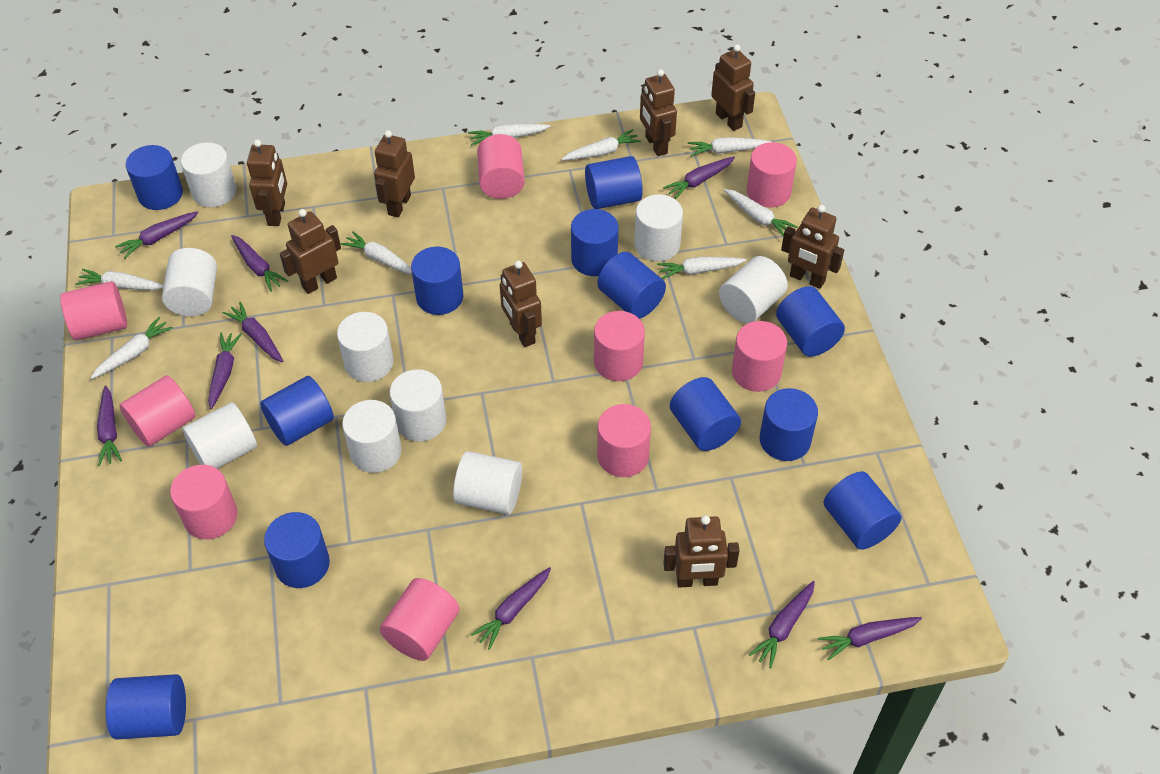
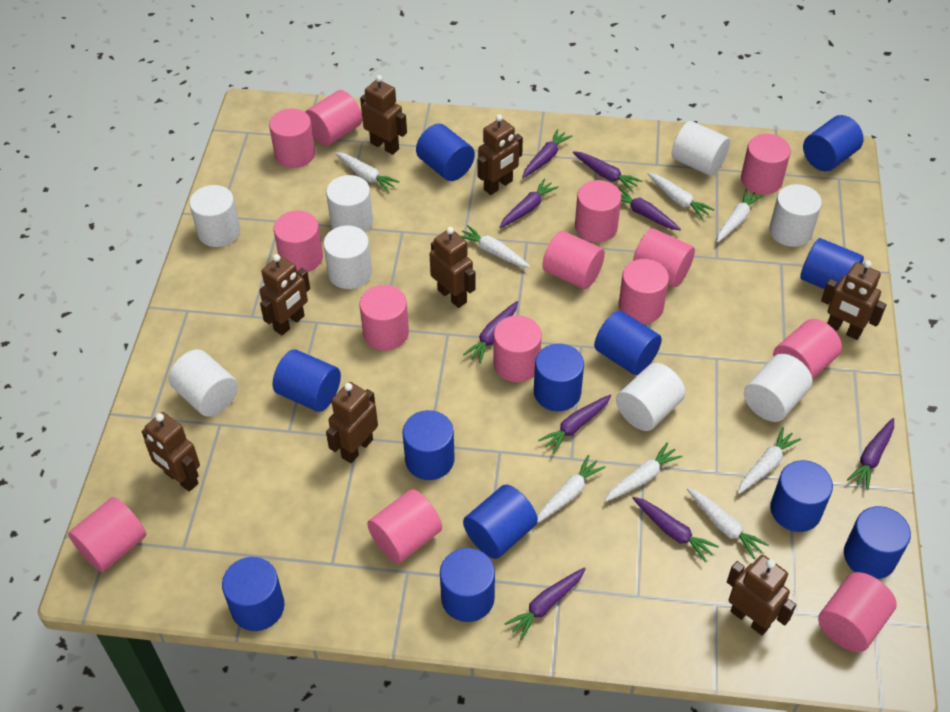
pink cylinder: 9 -> 14
white cylinder: 9 -> 8

